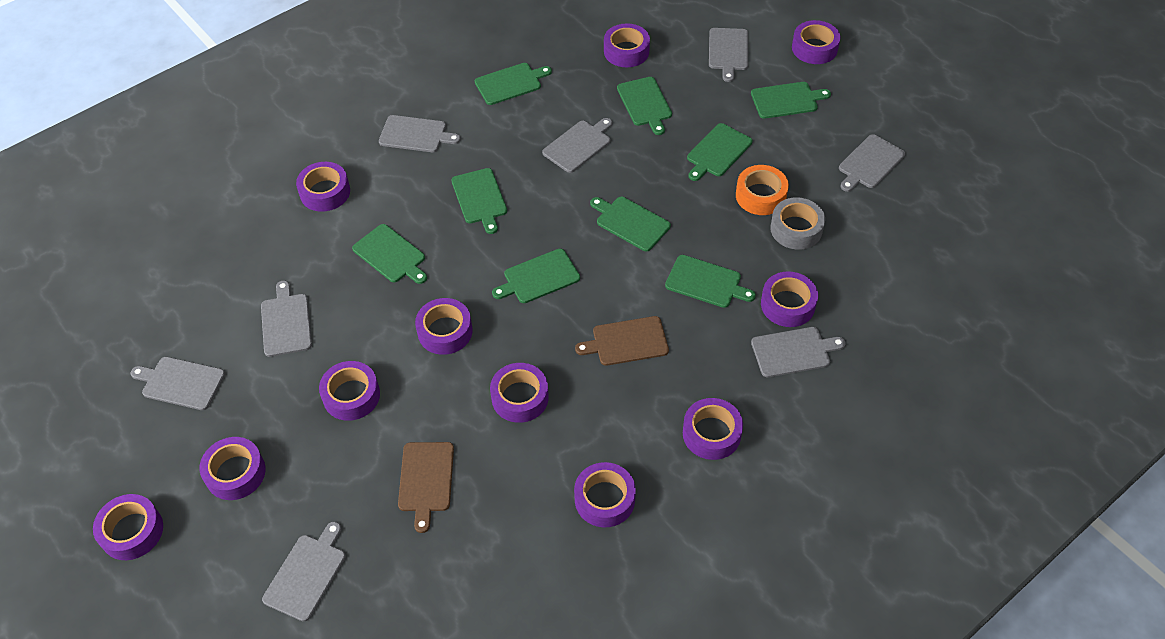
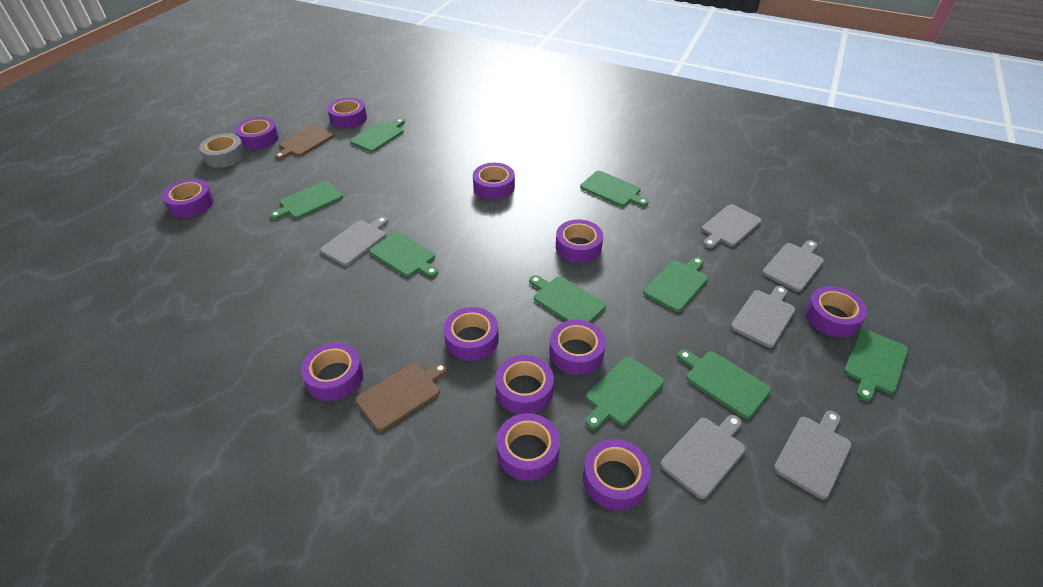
grey cutting board: 8 -> 6
orange tape: 1 -> 0
purple tape: 11 -> 12

